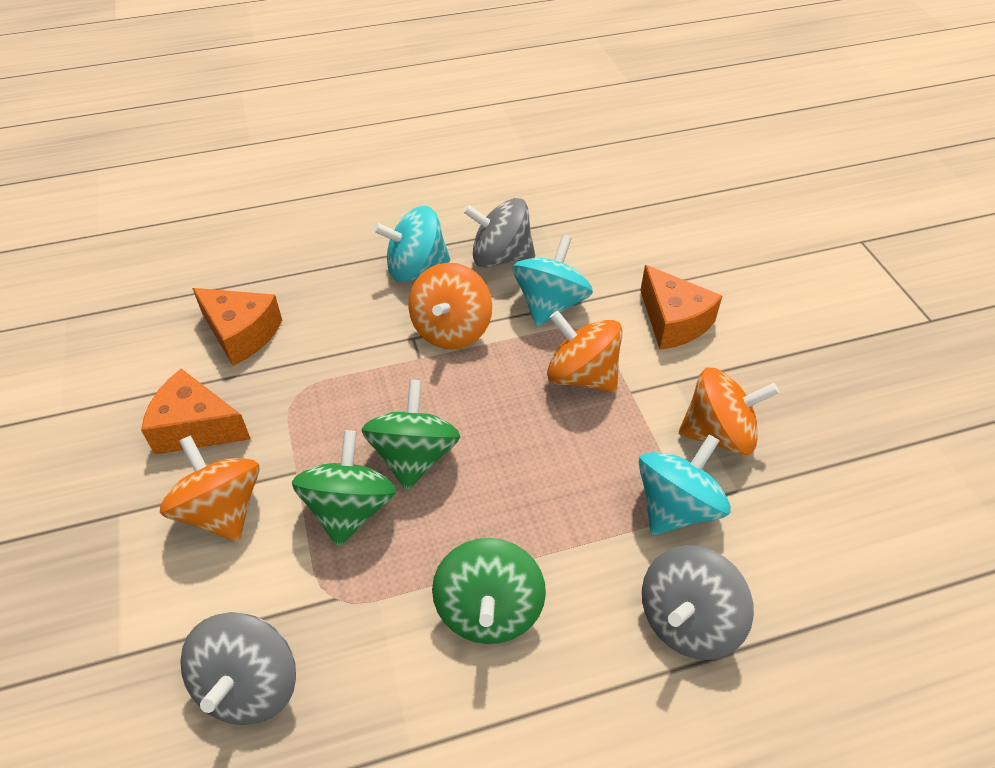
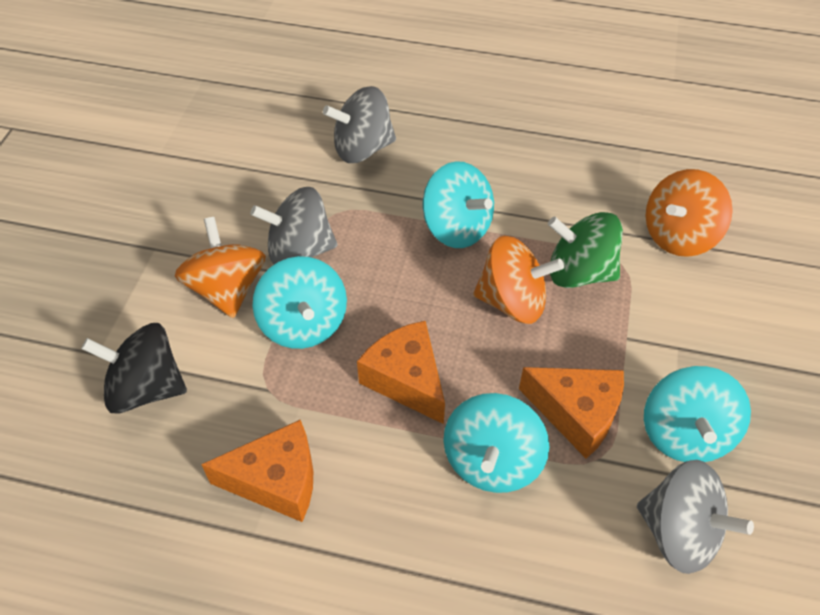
black spinning top: 0 -> 1
green spinning top: 3 -> 1
orange spinning top: 4 -> 3
turquoise spinning top: 3 -> 4

